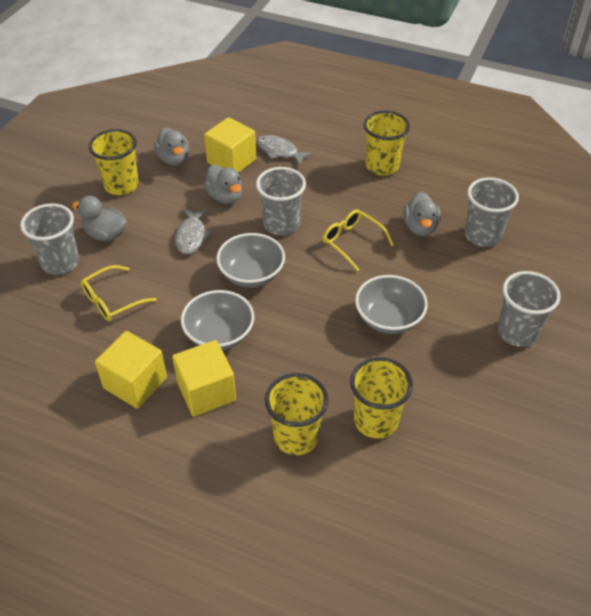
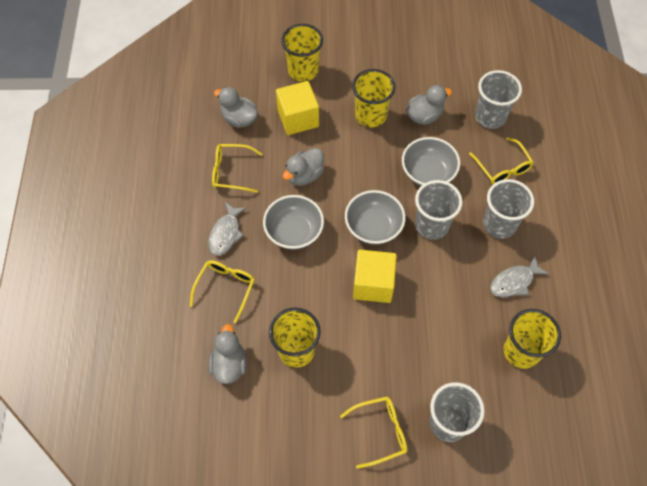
yellow cube: 3 -> 2
yellow glasses: 2 -> 4

